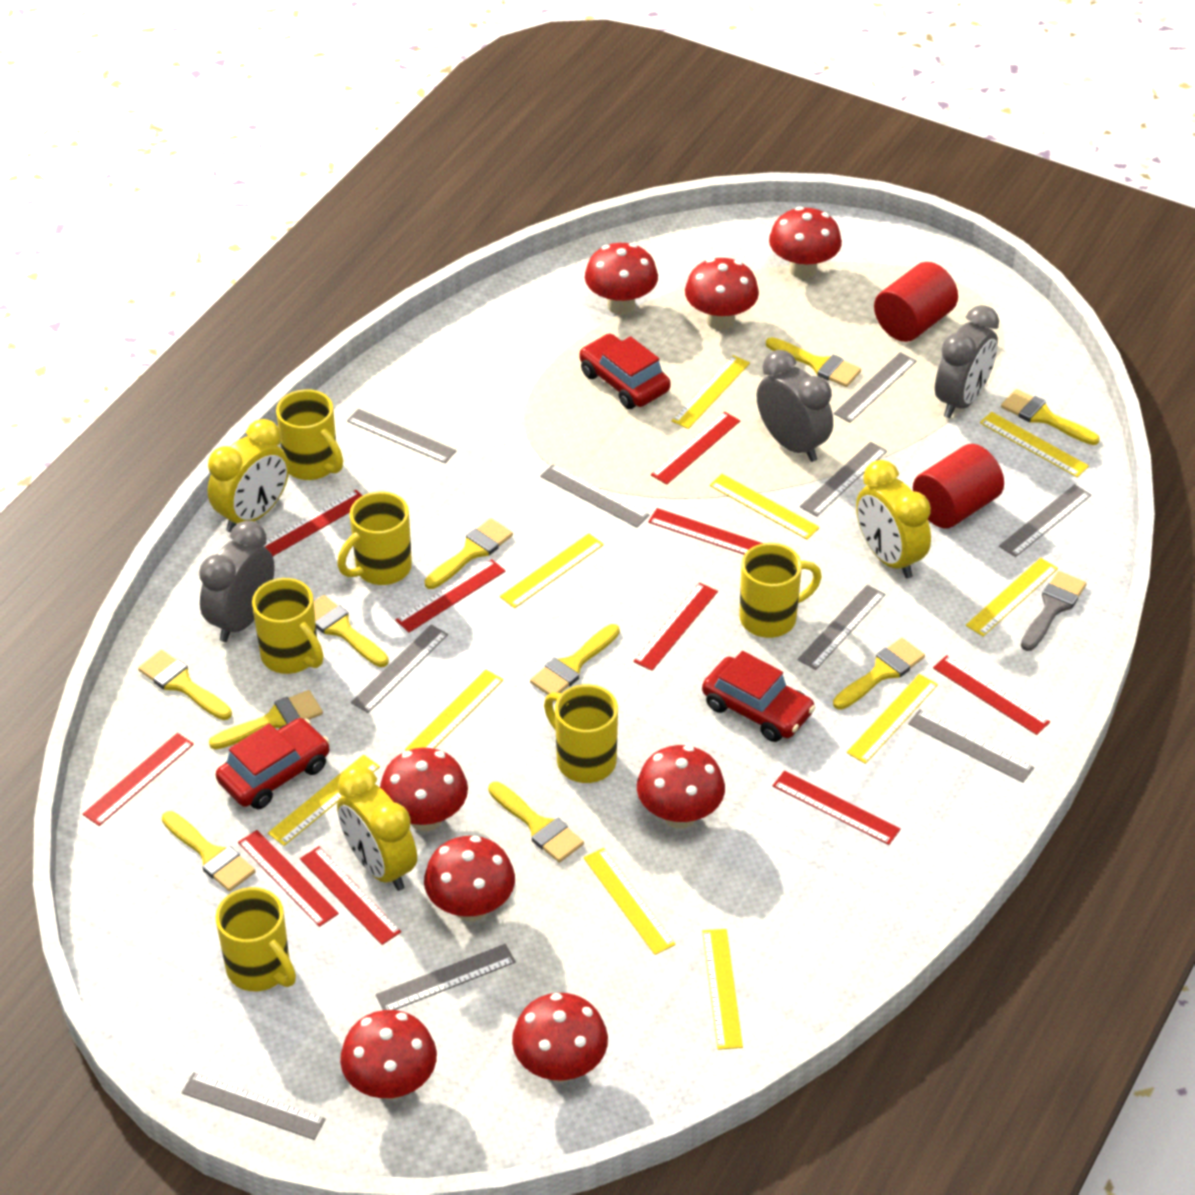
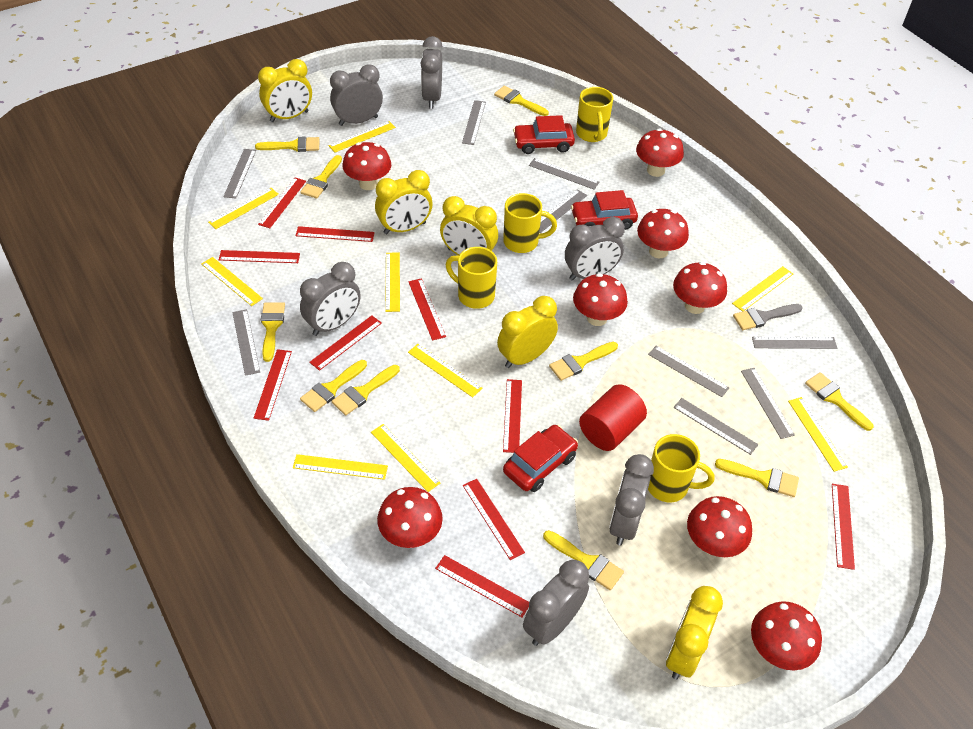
grey clock: 3 -> 6
grey ruler: 10 -> 9
red cylinder: 2 -> 1
yellow clock: 3 -> 5
yellow mug: 6 -> 4
yellow ruler: 10 -> 9

